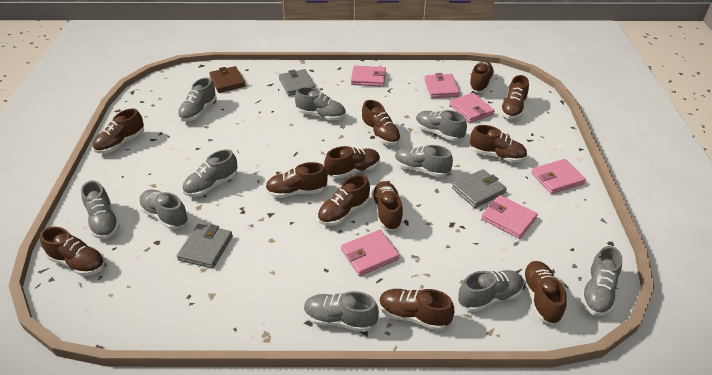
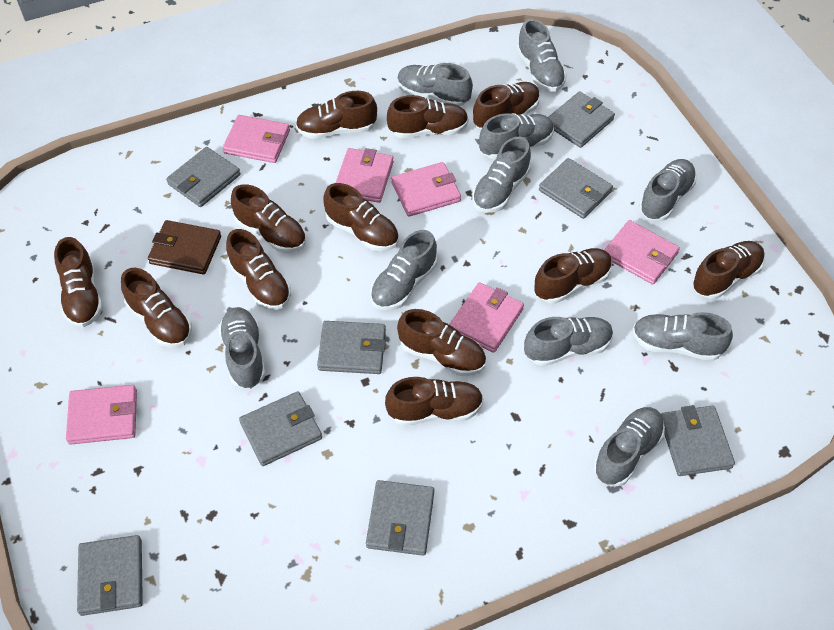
grey wallet: 3 -> 8

